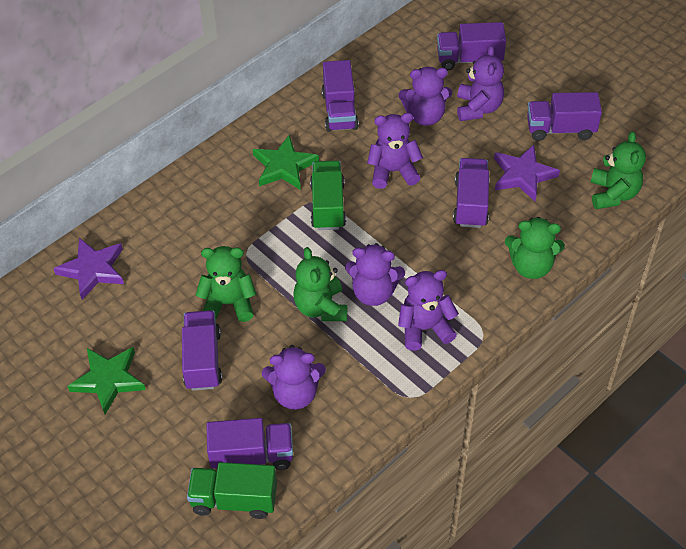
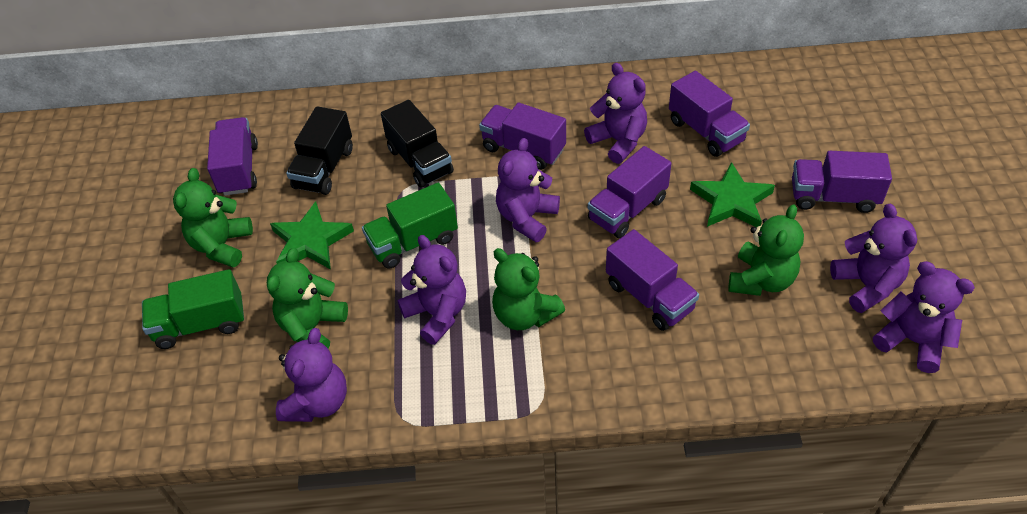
black truck: 0 -> 2
purple star: 2 -> 0

